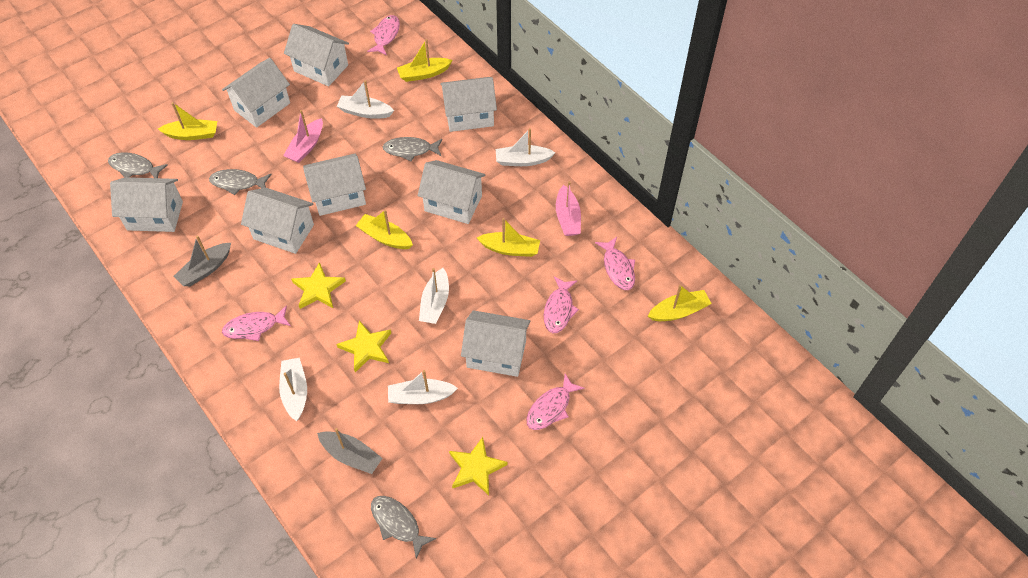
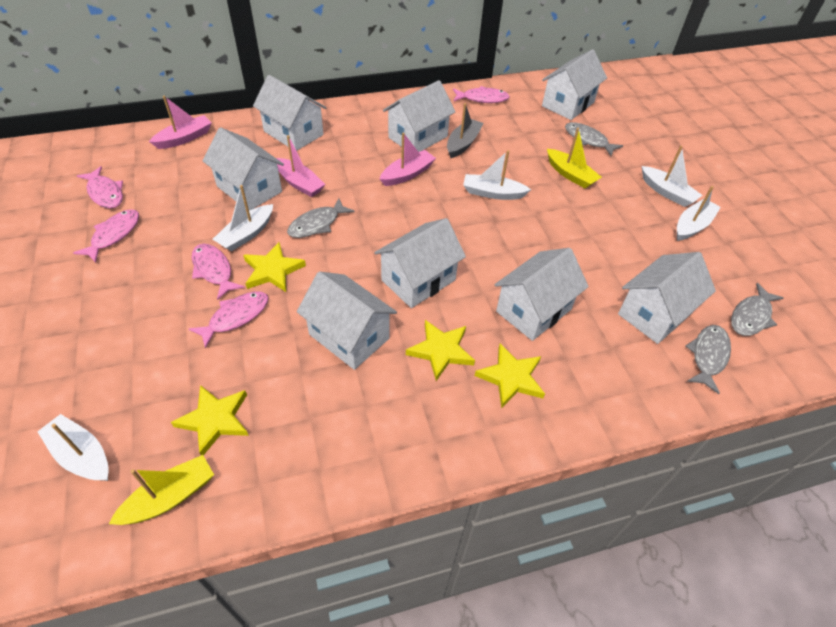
grey boat: 2 -> 1
pink boat: 2 -> 3
yellow boat: 5 -> 2
yellow star: 3 -> 4

